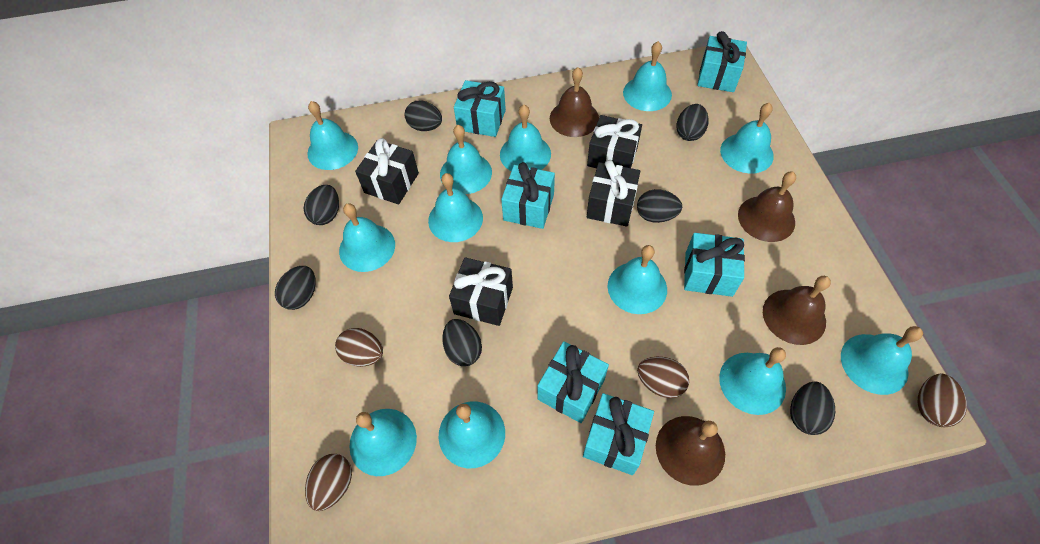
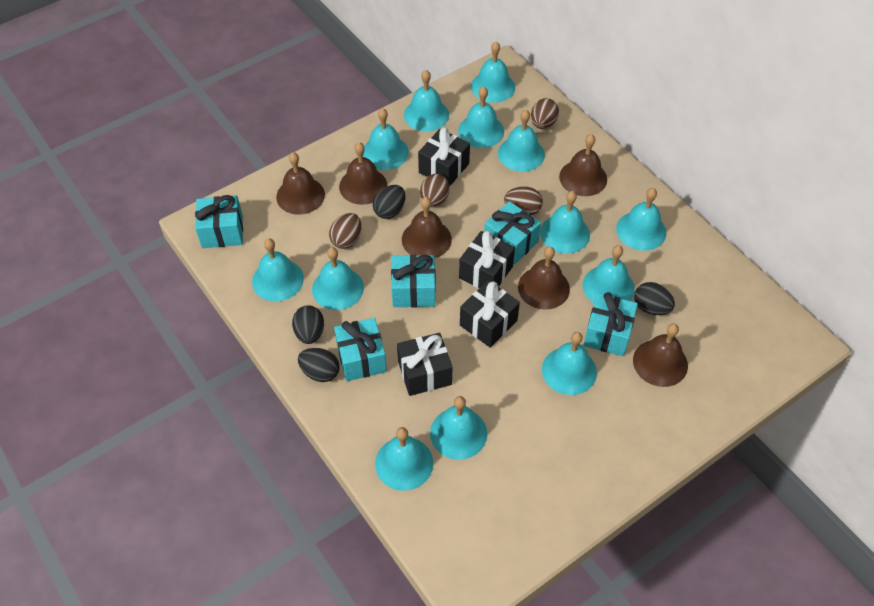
black egg: 7 -> 4
brown bell: 4 -> 6
turquoise bell: 12 -> 13
turquoise gift: 6 -> 5

